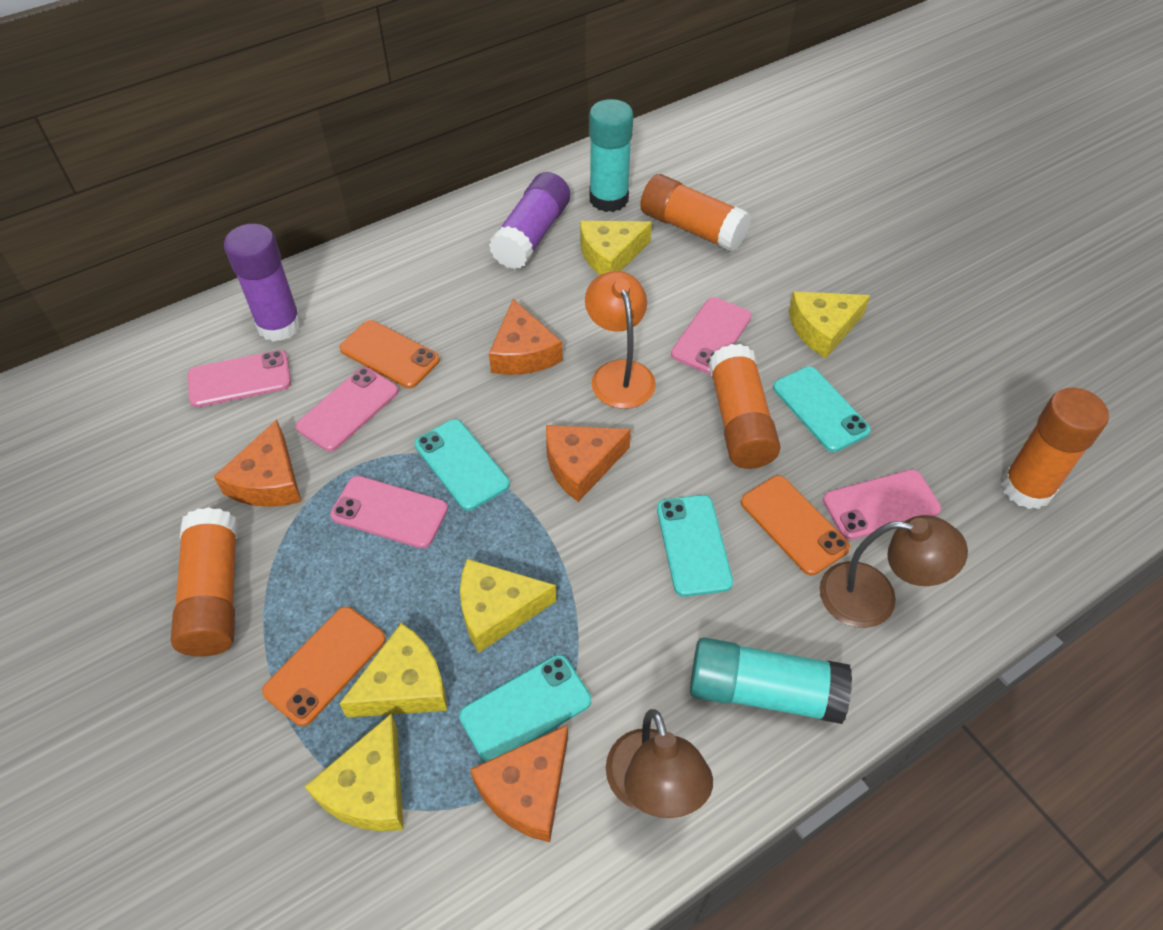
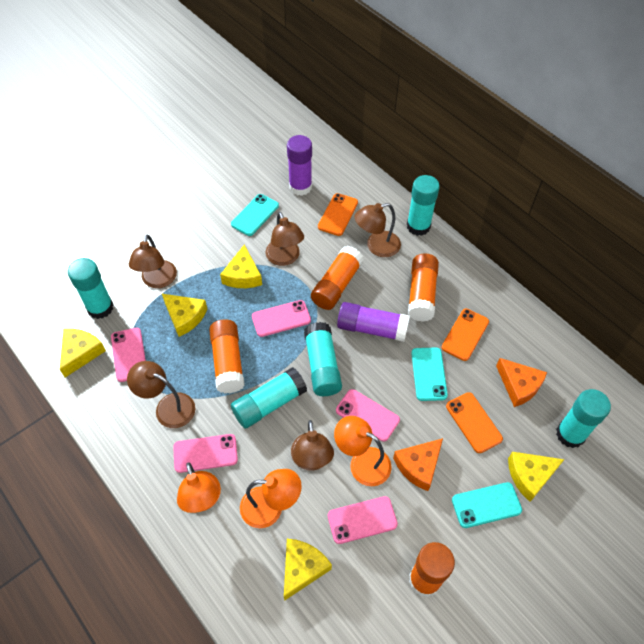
brown lamp: 2 -> 5
orange cheese: 4 -> 2
orange lamp: 1 -> 3
turquoise glue stick: 2 -> 5
turquoise phone: 4 -> 3

